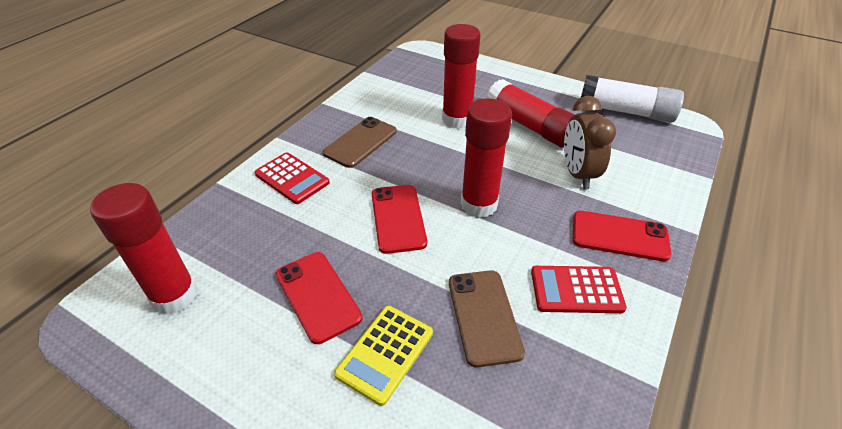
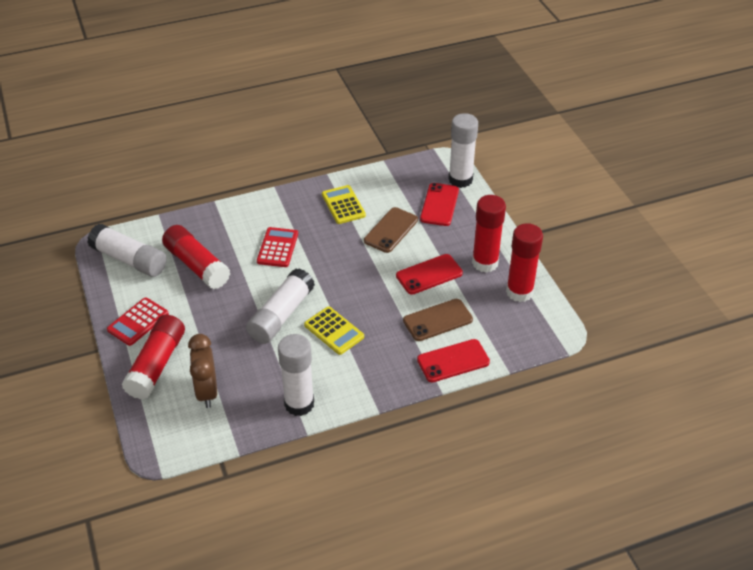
white glue stick: 1 -> 4
yellow calculator: 1 -> 2

